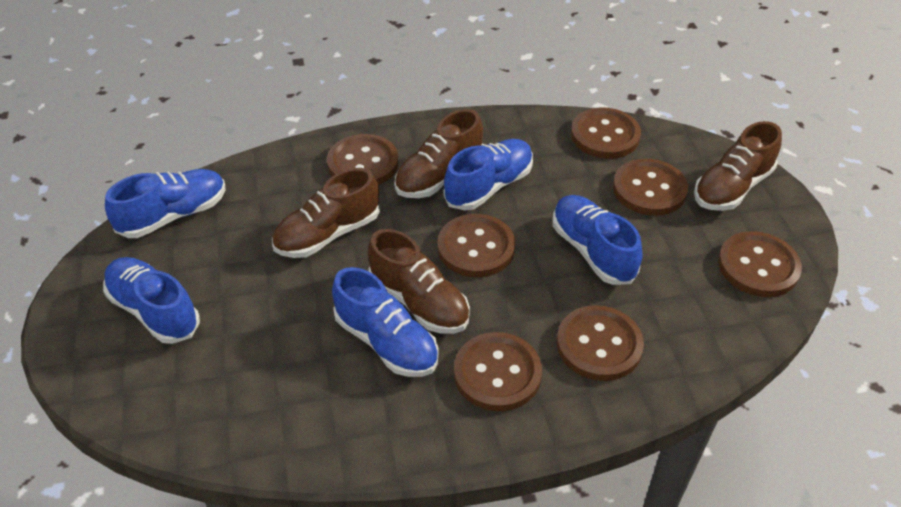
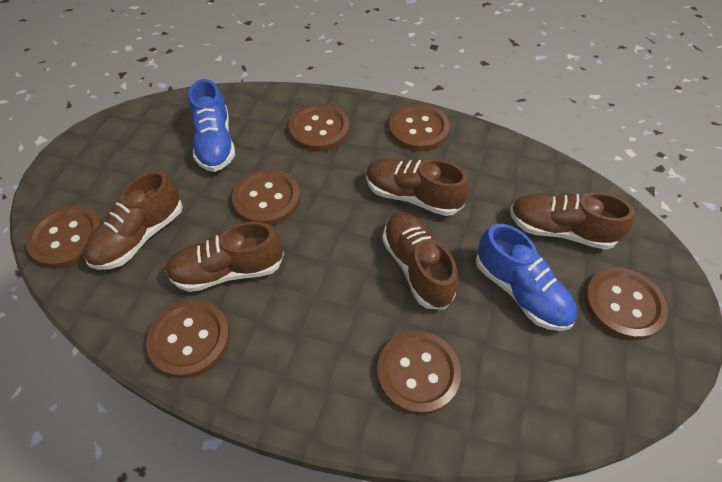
blue shoe: 5 -> 2
brown shoe: 4 -> 5

